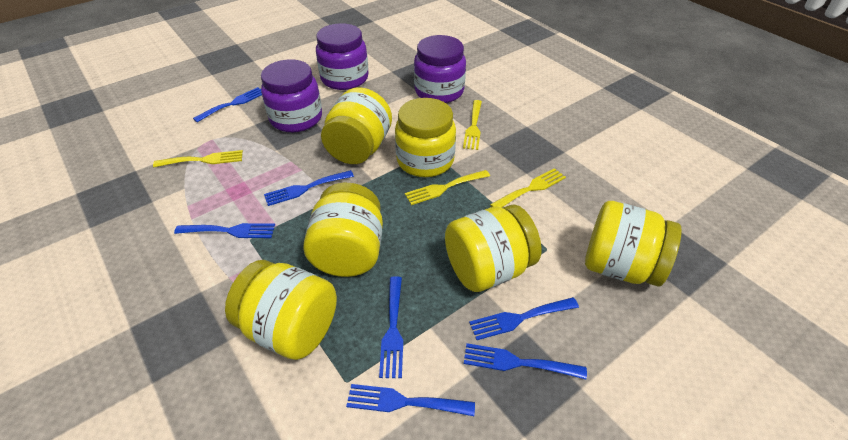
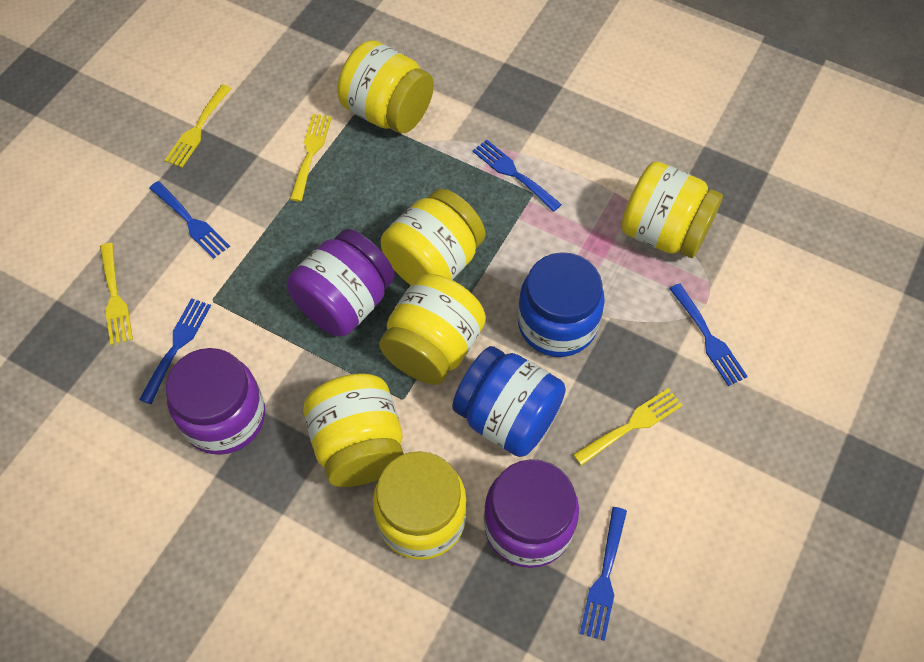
blue fork: 7 -> 5
blue jar: 0 -> 2

